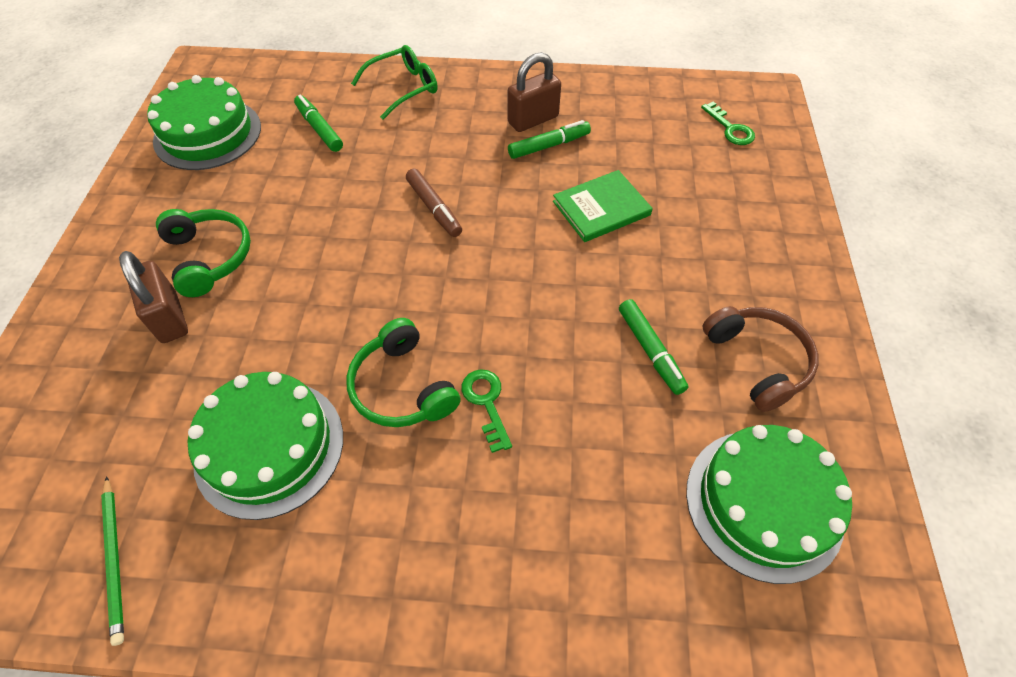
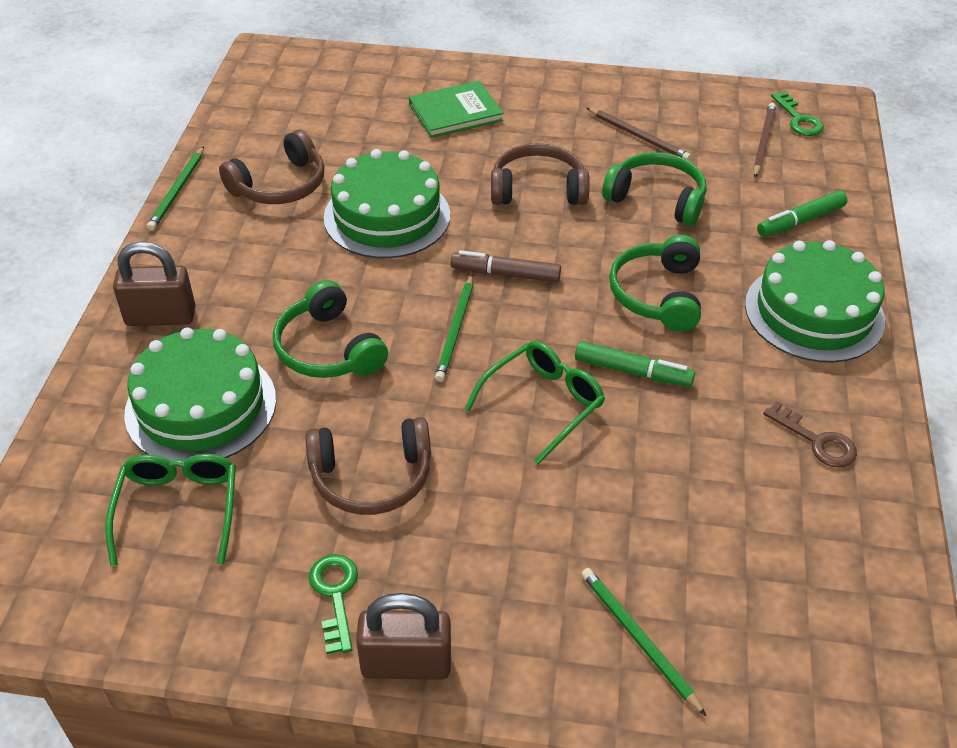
brown headphones: 1 -> 3
brown key: 0 -> 1
brown pencil: 0 -> 2
green glasses: 1 -> 2
green headphones: 2 -> 3
green marker: 3 -> 2
green pencil: 1 -> 3

